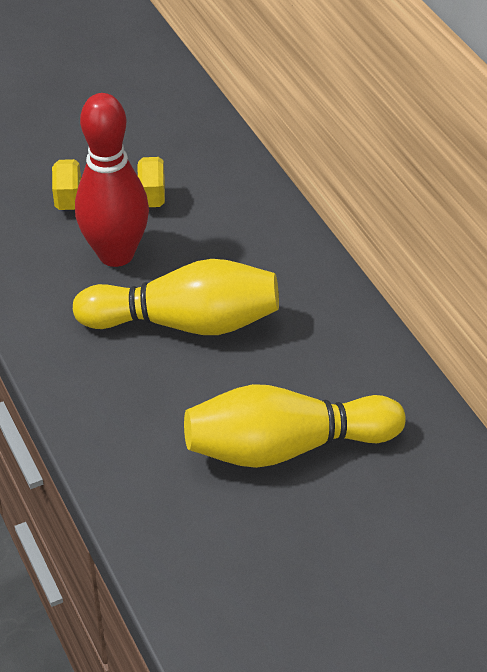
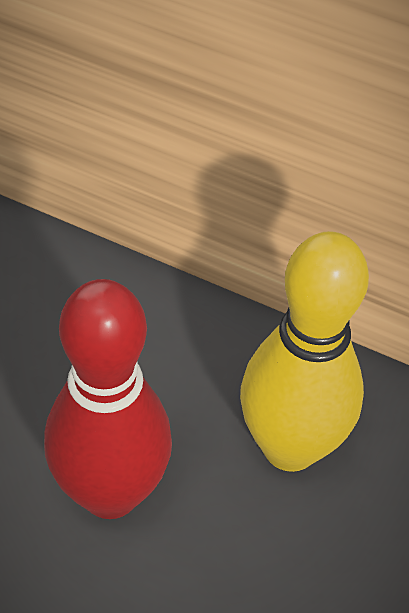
yellow bowling pin: 2 -> 1
yellow dumbbell: 1 -> 0

